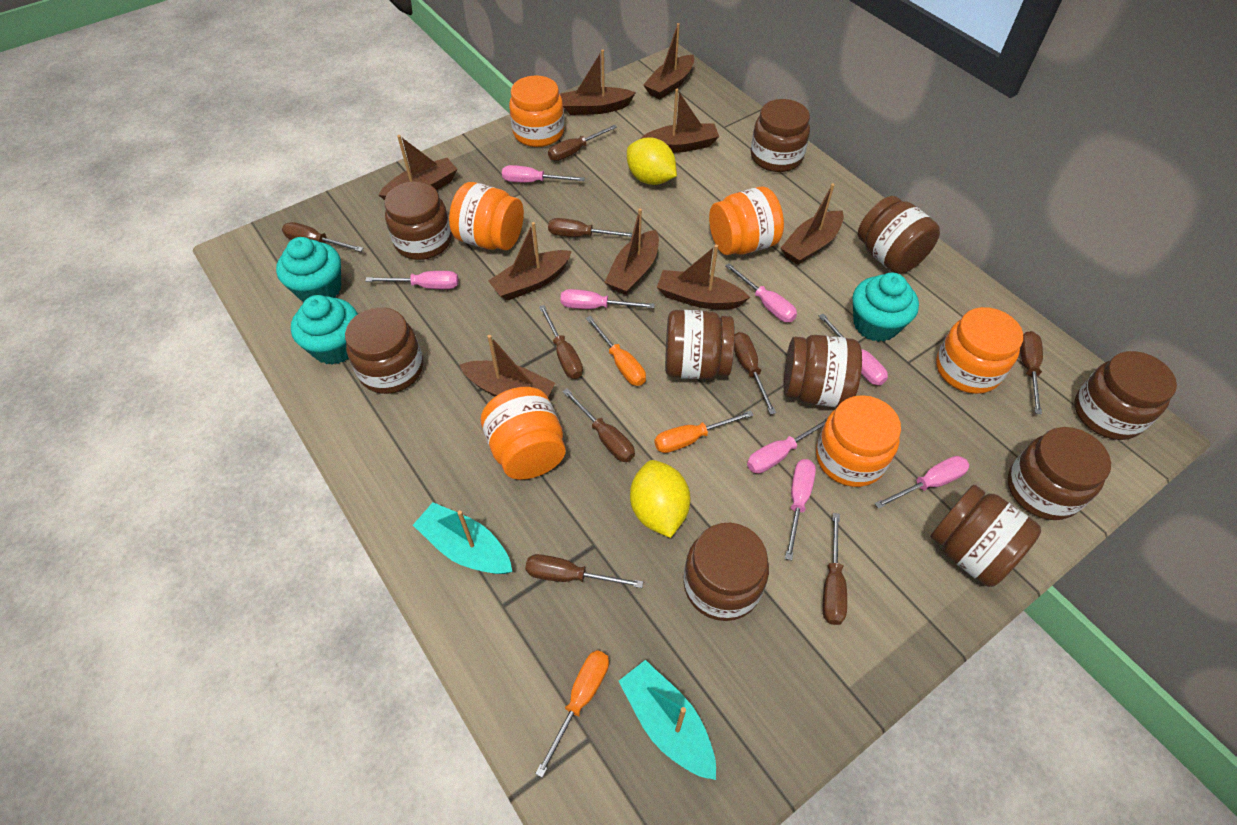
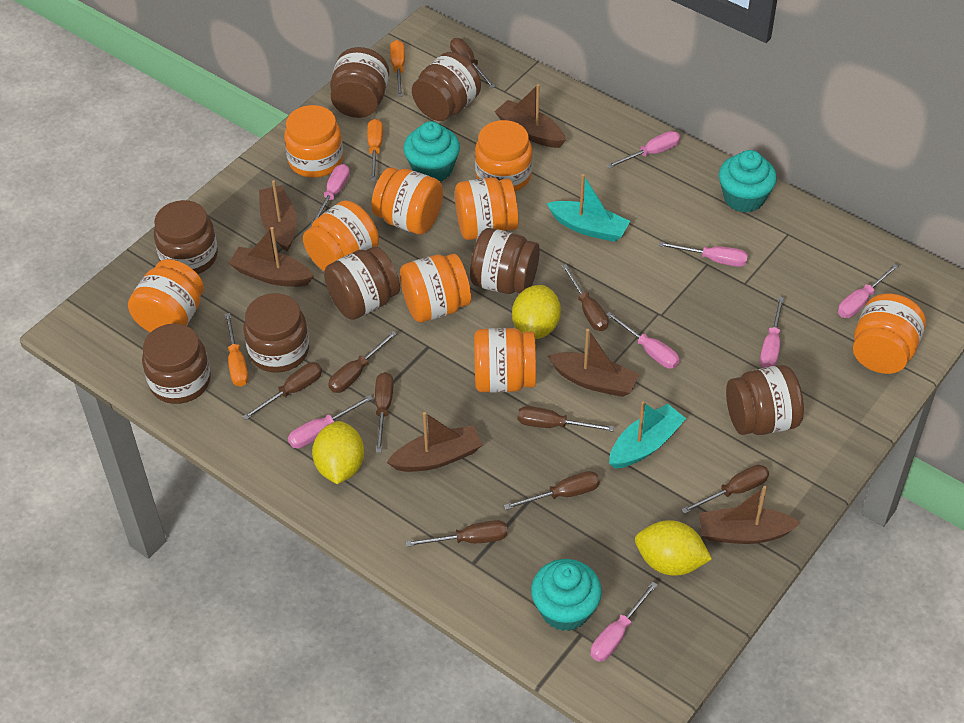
brown boat: 9 -> 6
brown jar: 10 -> 8
orange jar: 6 -> 9
yellow lemon: 2 -> 3

